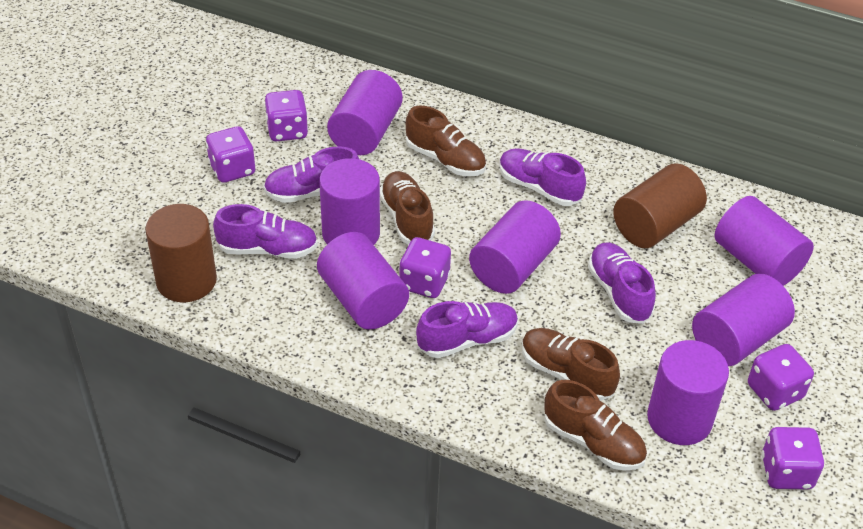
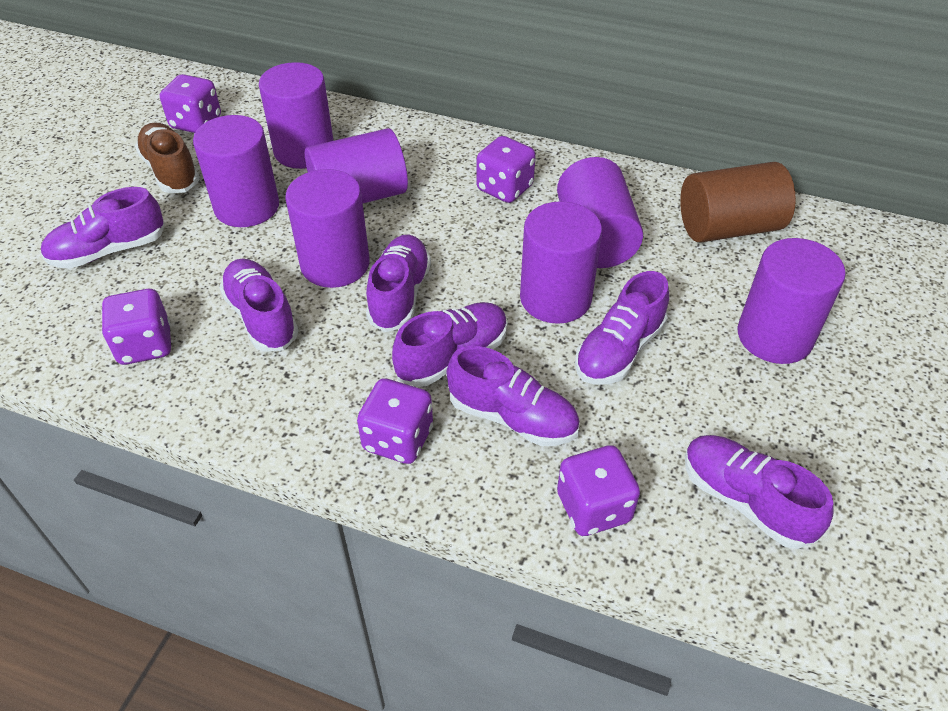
brown cylinder: 2 -> 1
brown shoe: 4 -> 1
purple shoe: 5 -> 7

